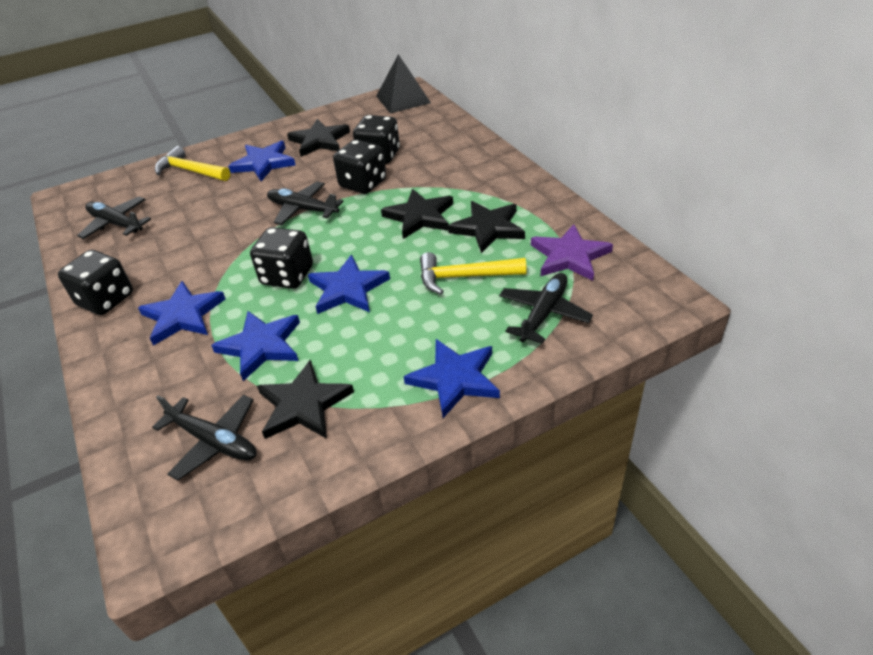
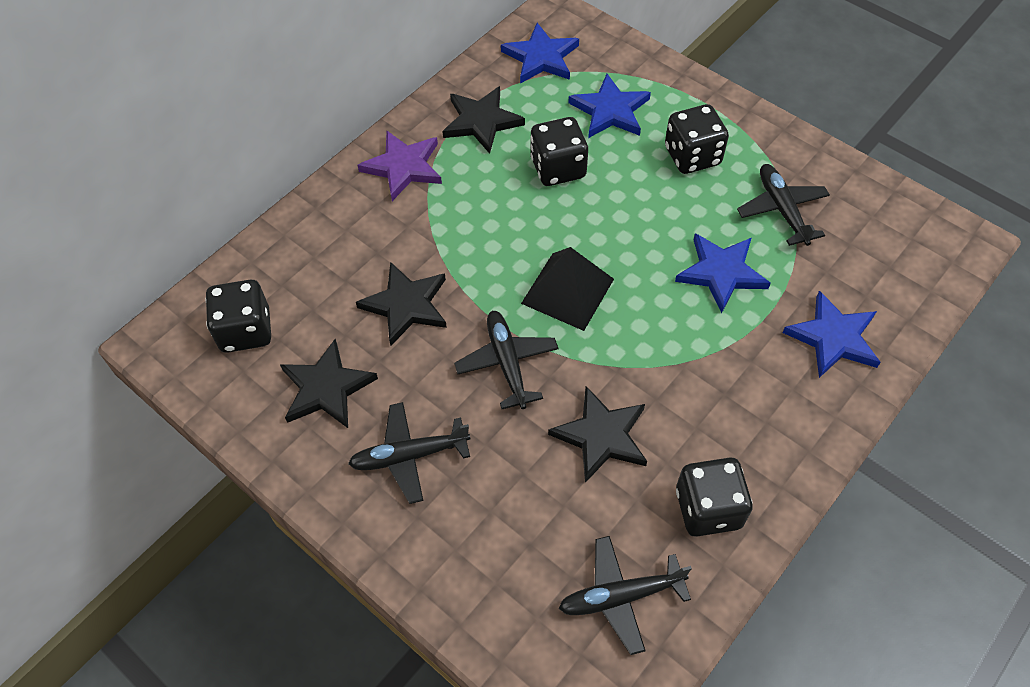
blue star: 5 -> 4
yellow hammer: 2 -> 0

